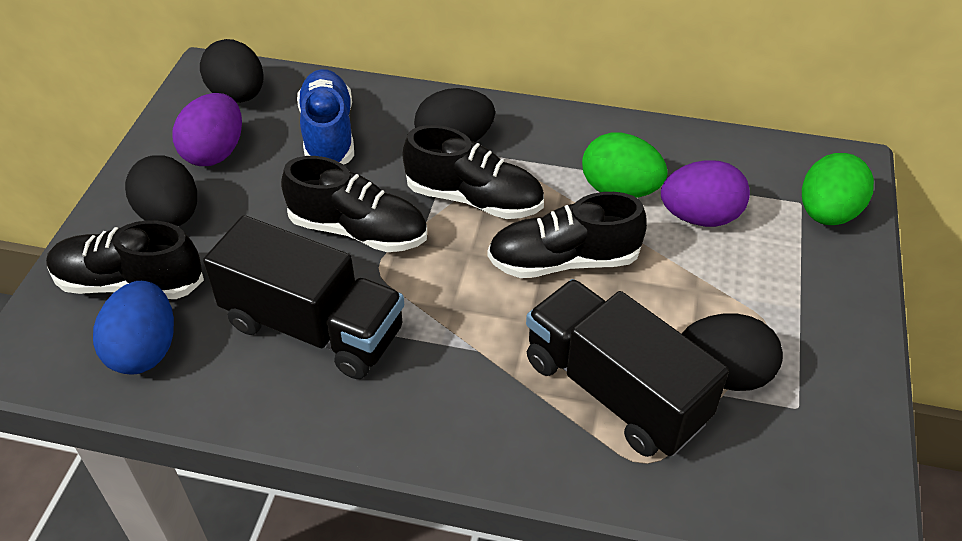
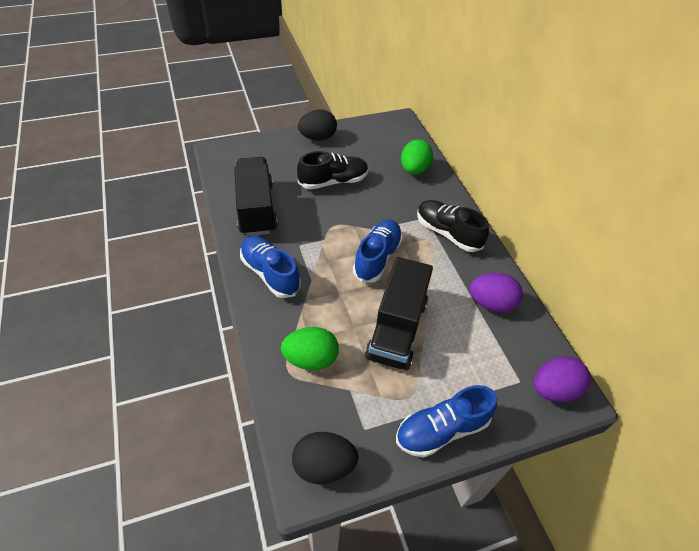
black egg: 4 -> 2
black shoe: 4 -> 2
blue egg: 1 -> 0
blue shoe: 1 -> 3

